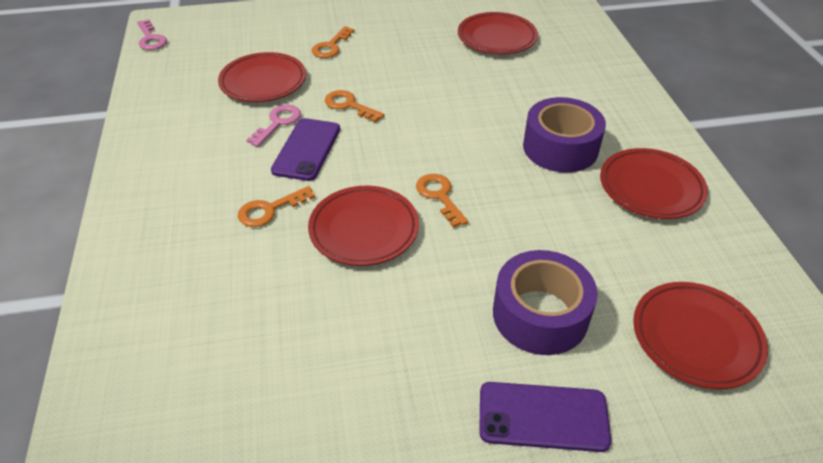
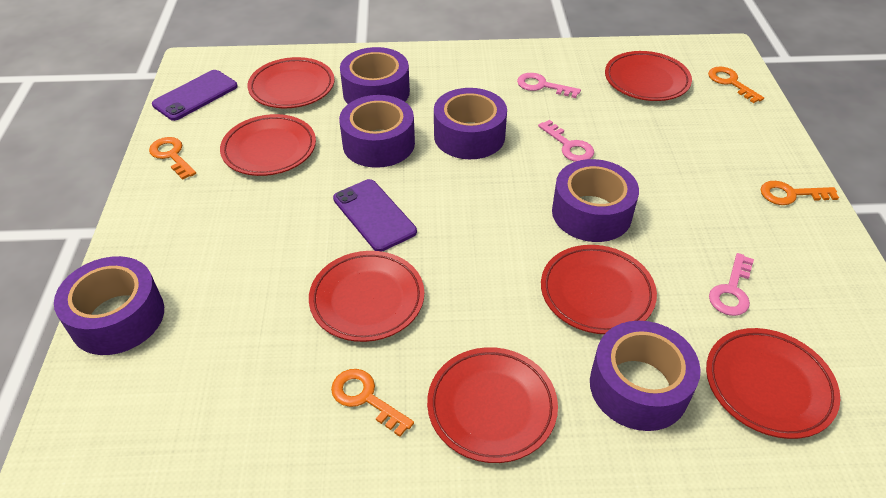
pink key: 2 -> 3
purple tape: 2 -> 6
red plate: 5 -> 7

